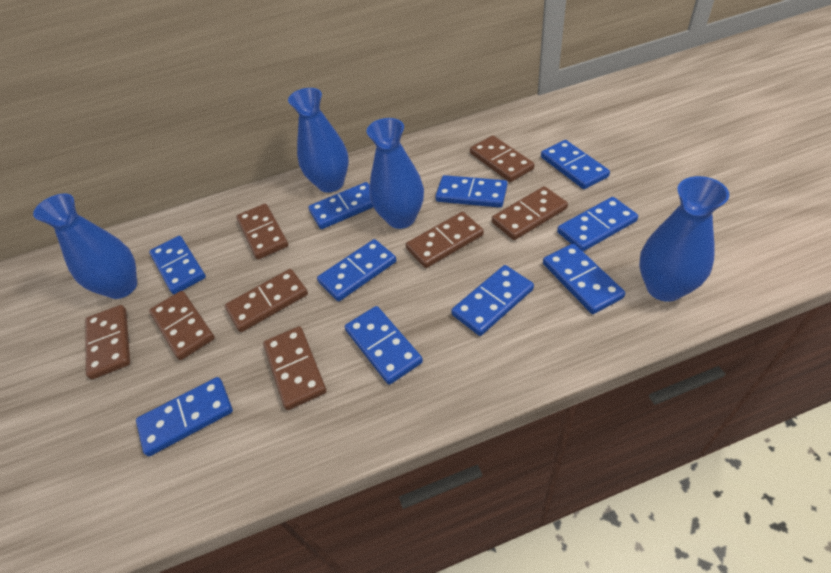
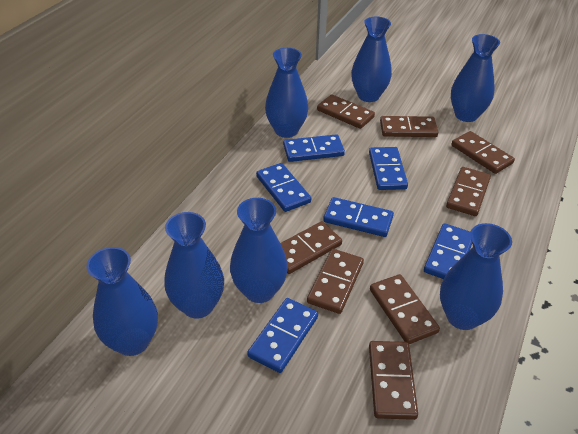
blue domino: 10 -> 6
blue vase: 4 -> 7

